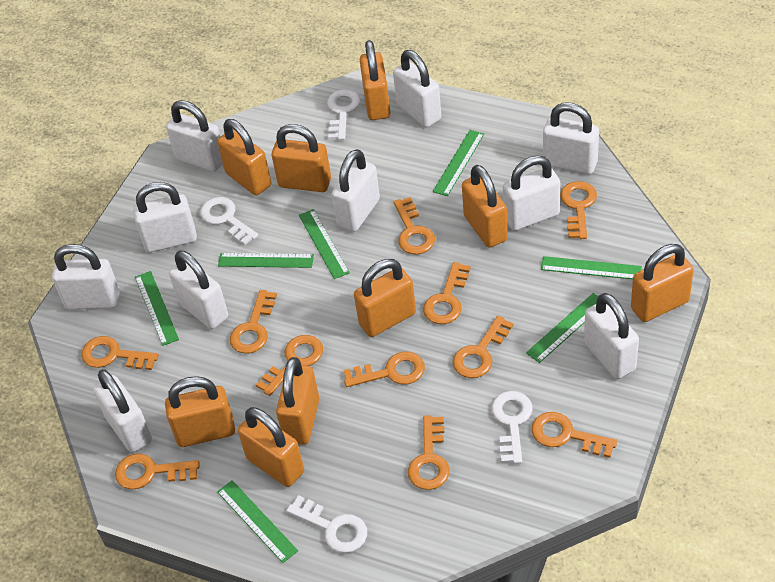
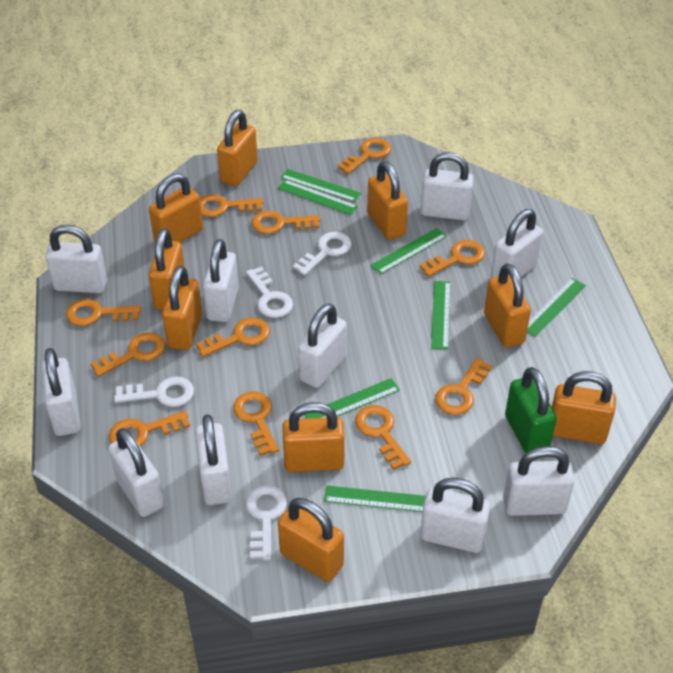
green padlock: 0 -> 1

